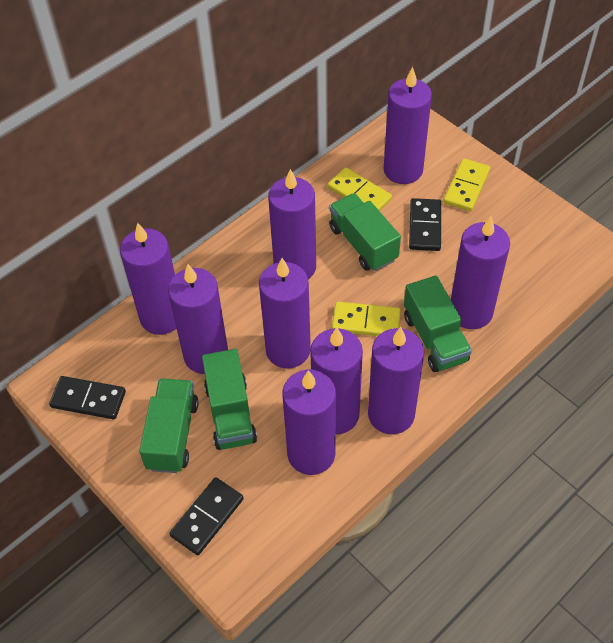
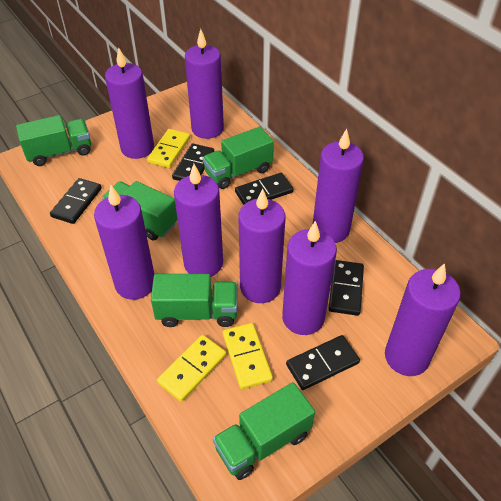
black domino: 3 -> 5
green truck: 4 -> 5
purple candle: 9 -> 8

